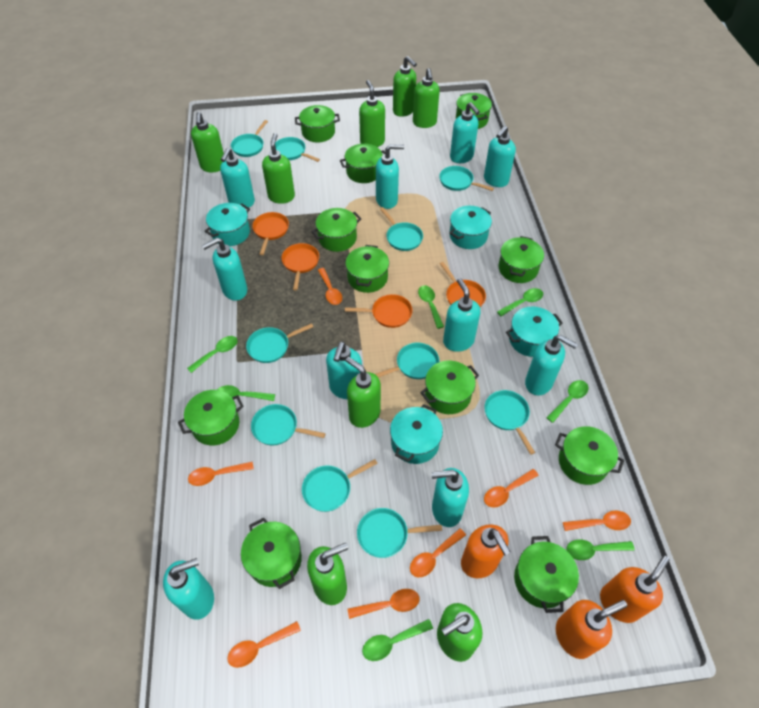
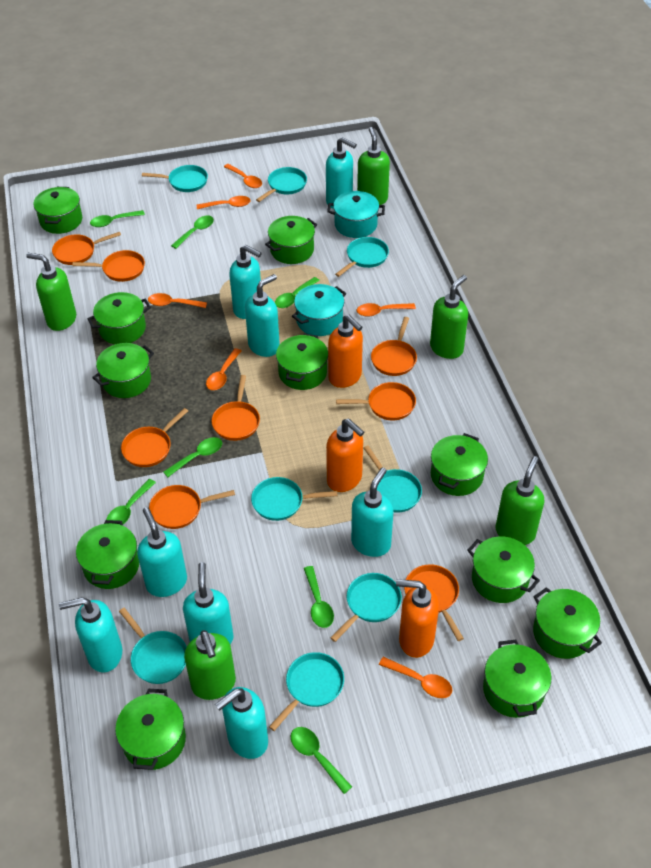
green soap dispenser: 8 -> 5
orange pan: 4 -> 8
orange spoon: 7 -> 6
turquoise pan: 10 -> 8
turquoise pot: 4 -> 2
turquoise soap dispenser: 10 -> 8

